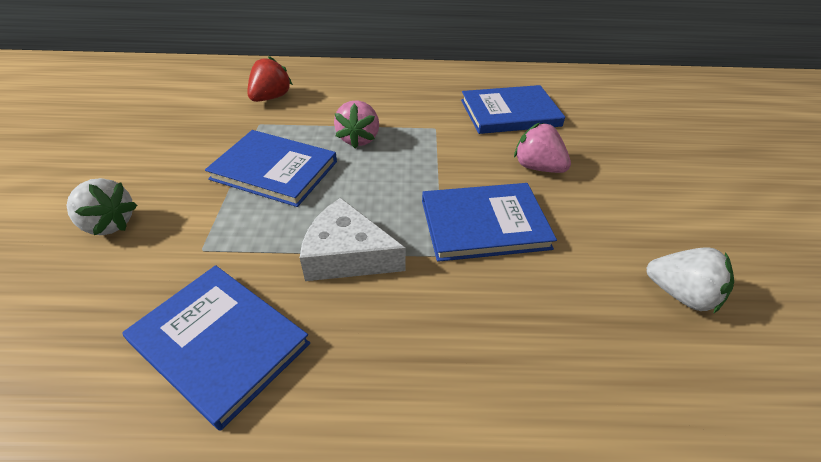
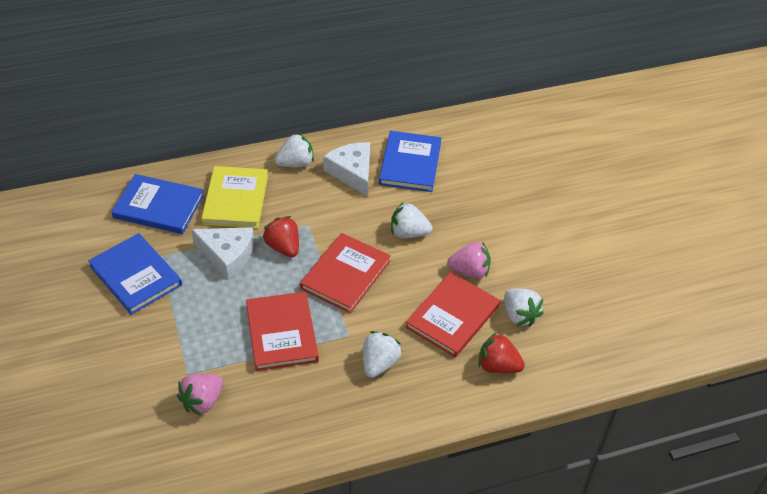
blue book: 4 -> 3
red book: 0 -> 3
red strawberry: 1 -> 2
white cheese: 1 -> 2
white strawberry: 2 -> 4
yellow book: 0 -> 1

